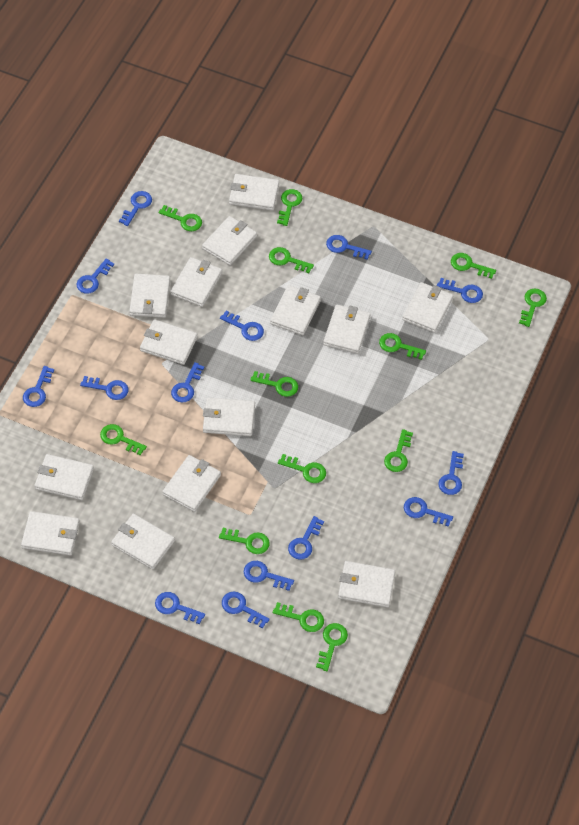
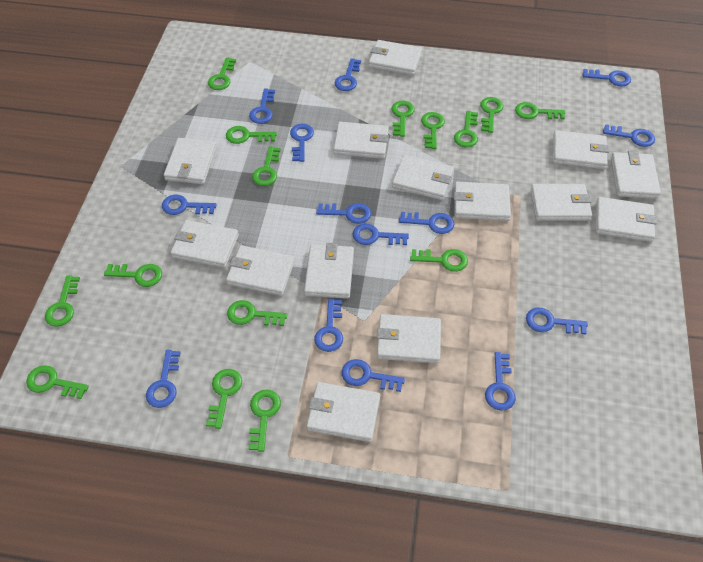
green key: 13 -> 15

